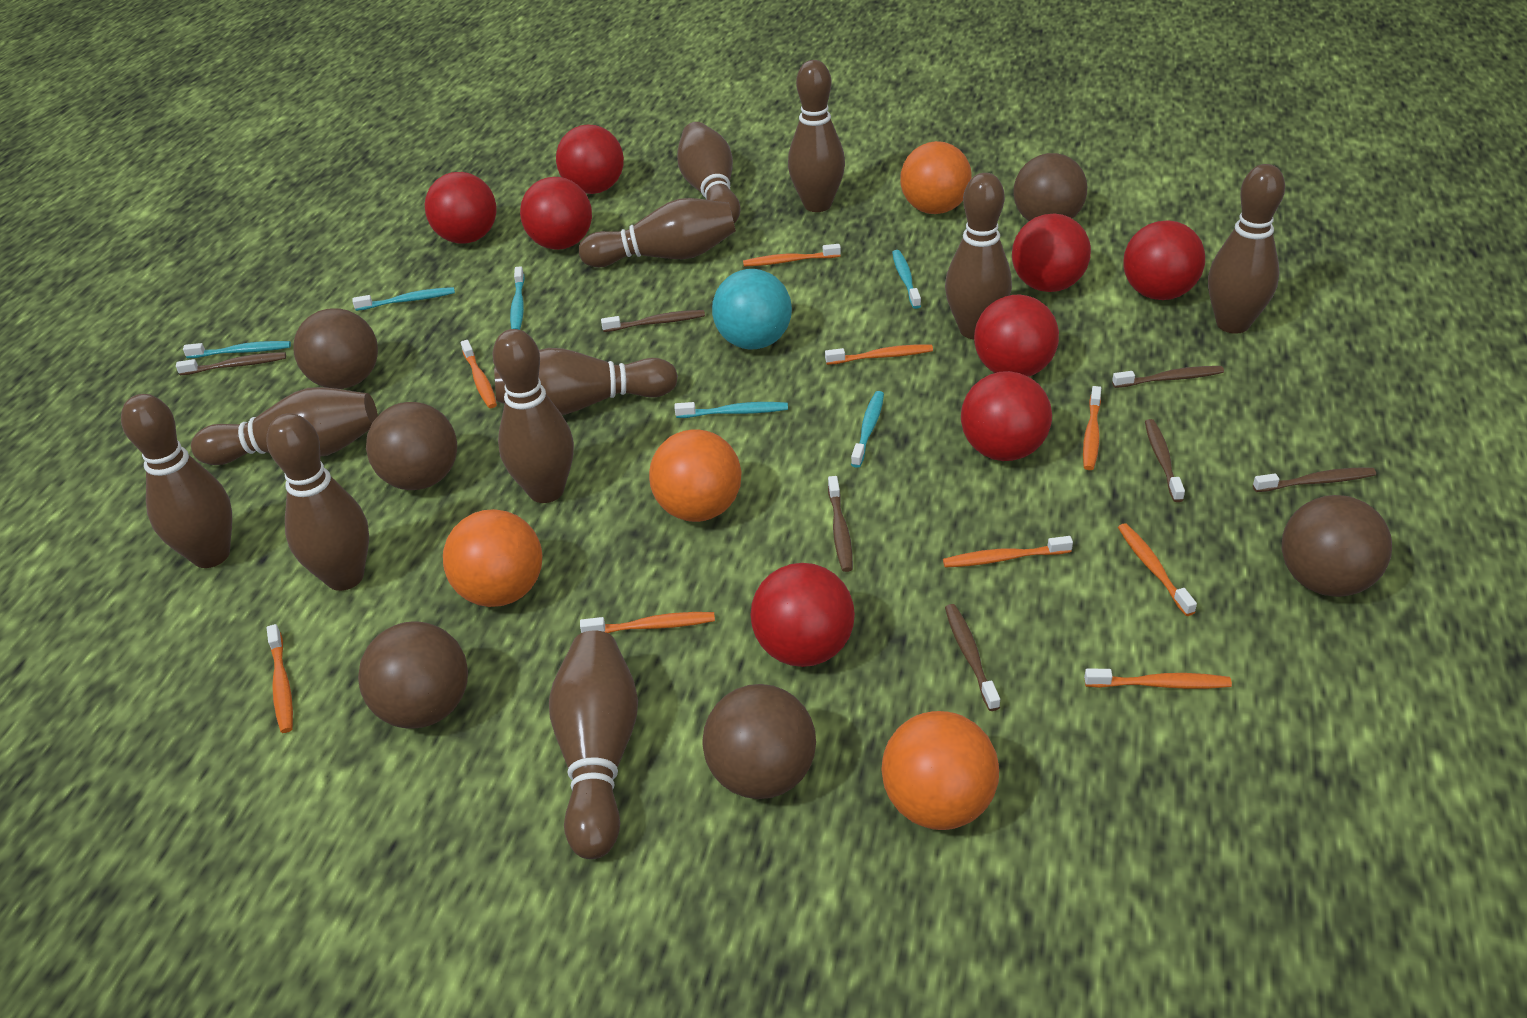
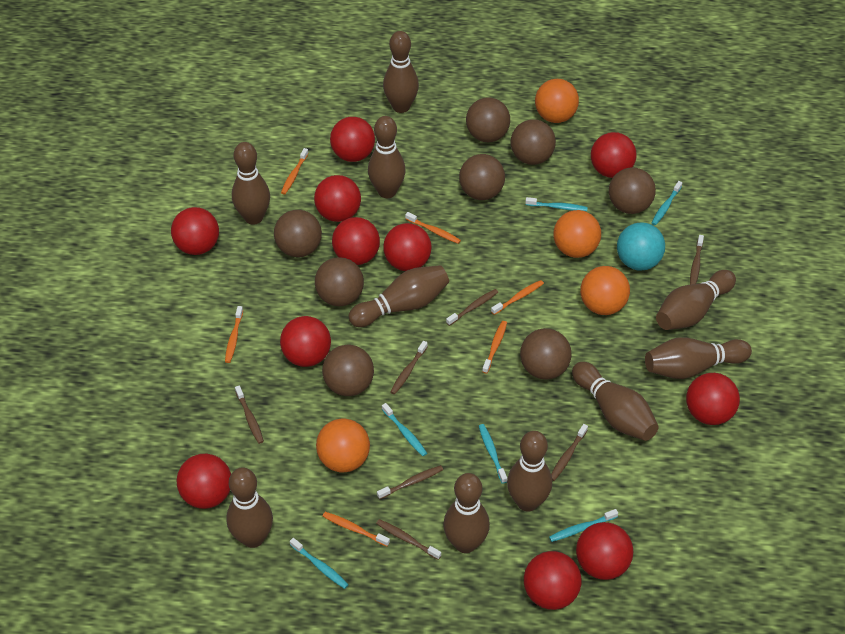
brown ball: 6 -> 8
brown bowling pin: 11 -> 10
orange toothbrush: 9 -> 6
red ball: 8 -> 11

